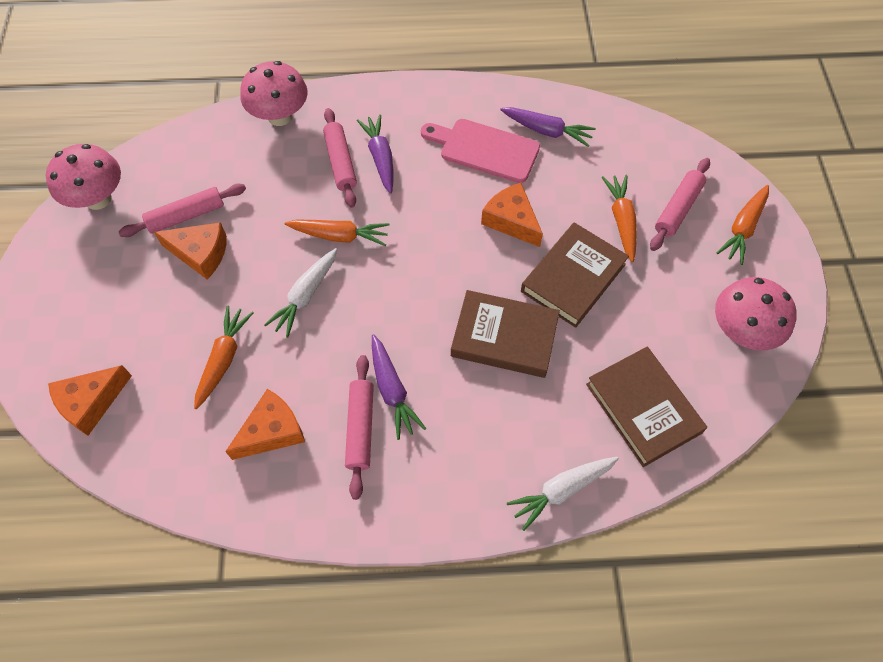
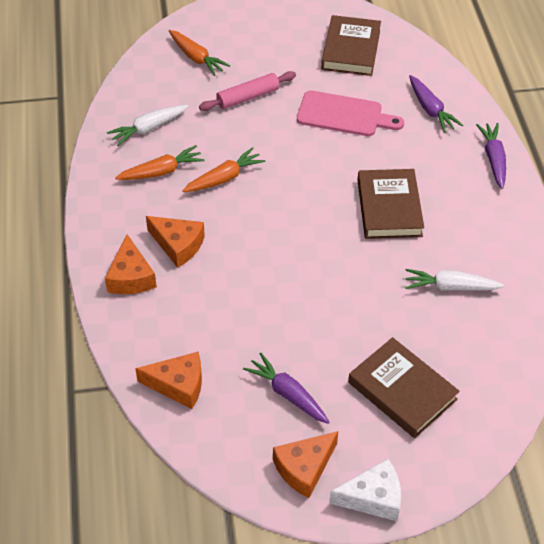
orange carrot: 4 -> 3
pink mushroom: 3 -> 0
pink rolling pin: 4 -> 1
white cheese: 0 -> 1

